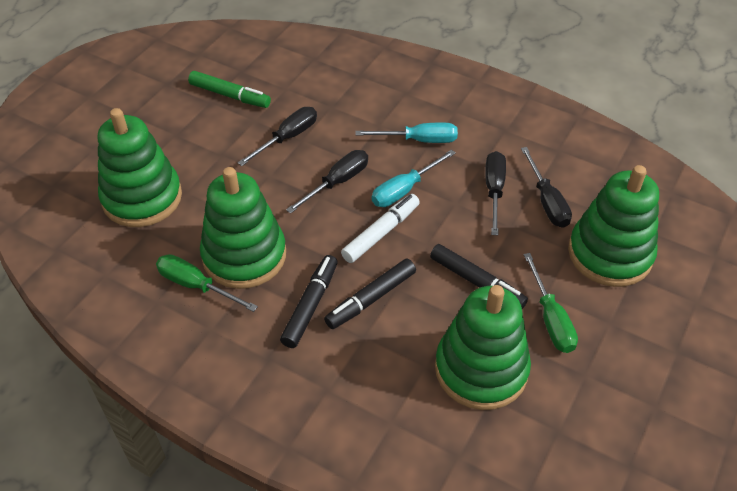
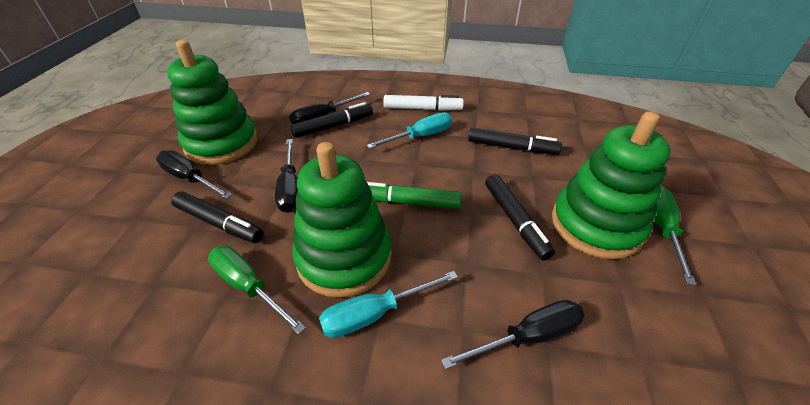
black marker: 3 -> 4
green stacking toy: 4 -> 3

